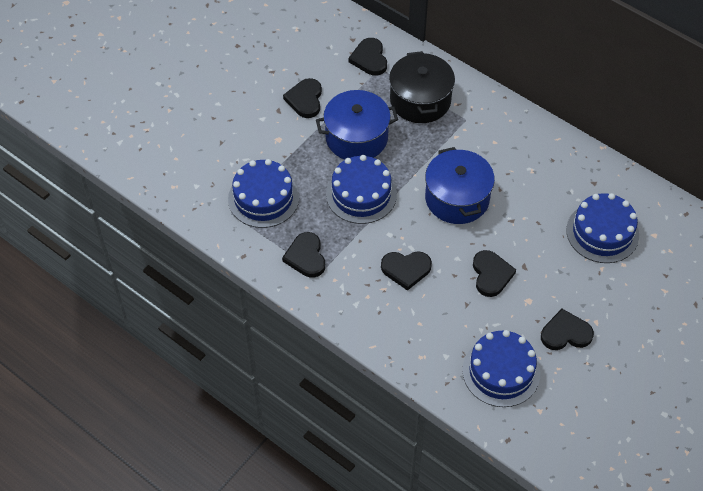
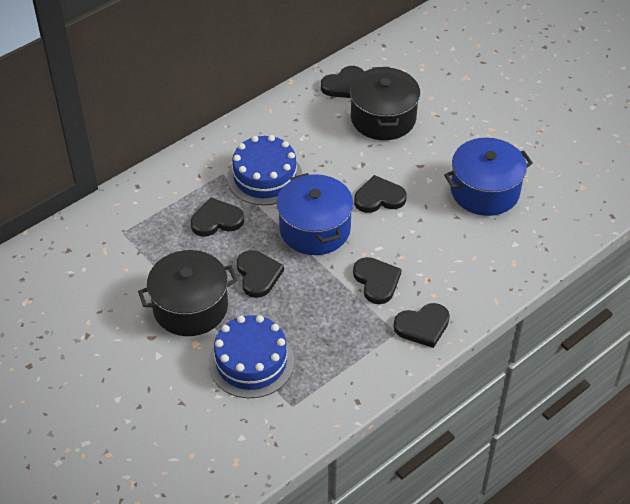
black pot: 1 -> 2
blue cake: 4 -> 2

